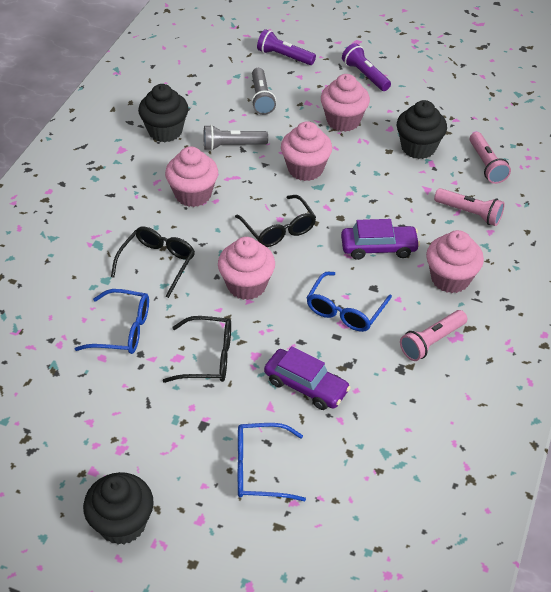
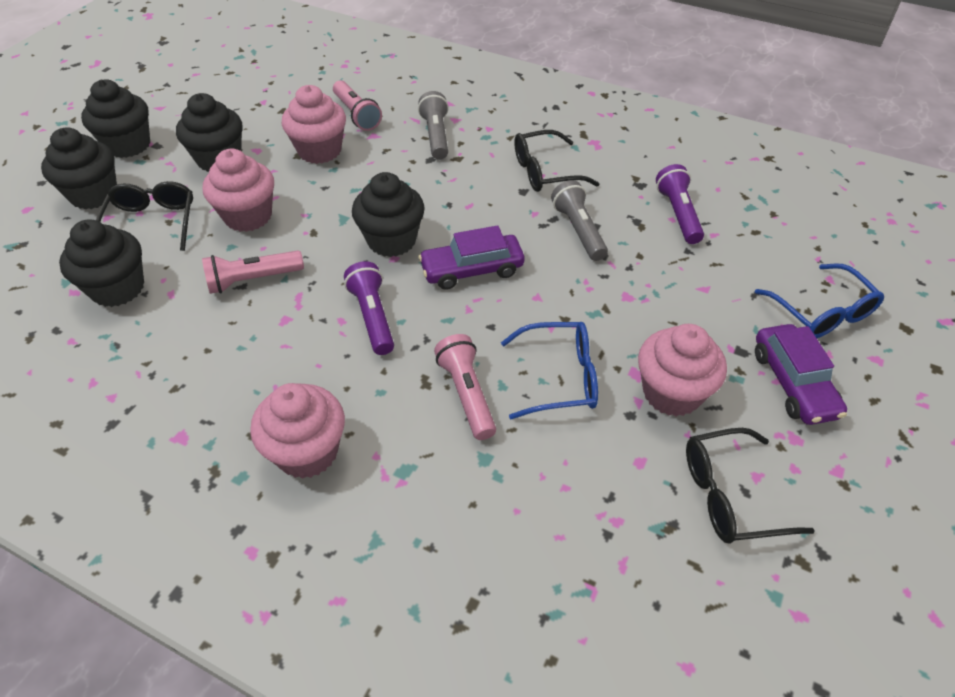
black cupcake: 3 -> 5
blue glasses: 3 -> 2
pink cupcake: 5 -> 4

